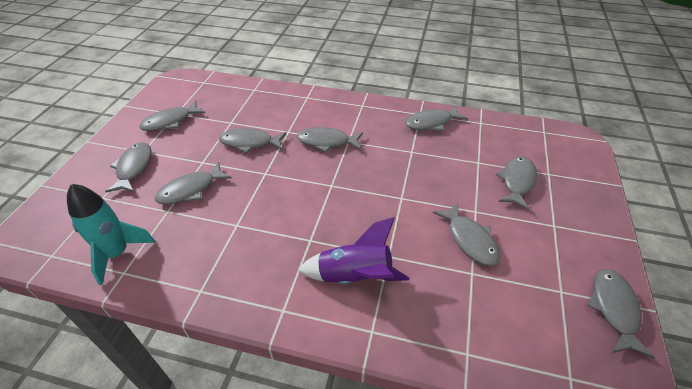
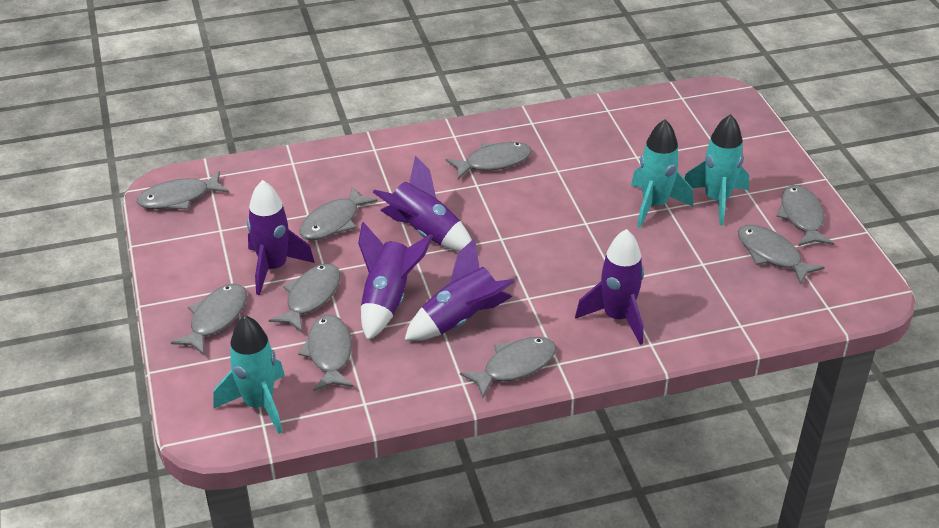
purple rocket: 1 -> 5
turquoise rocket: 1 -> 3

